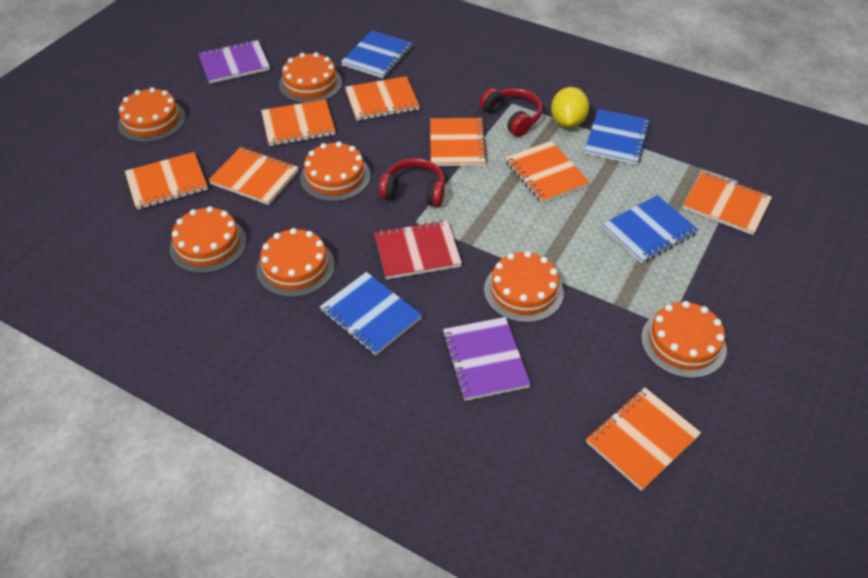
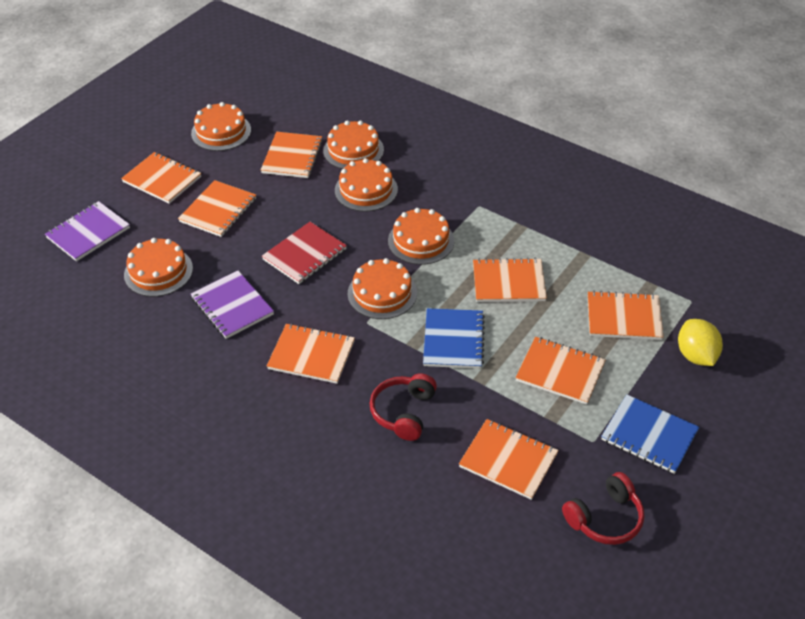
blue notebook: 4 -> 2
orange cake: 7 -> 6

